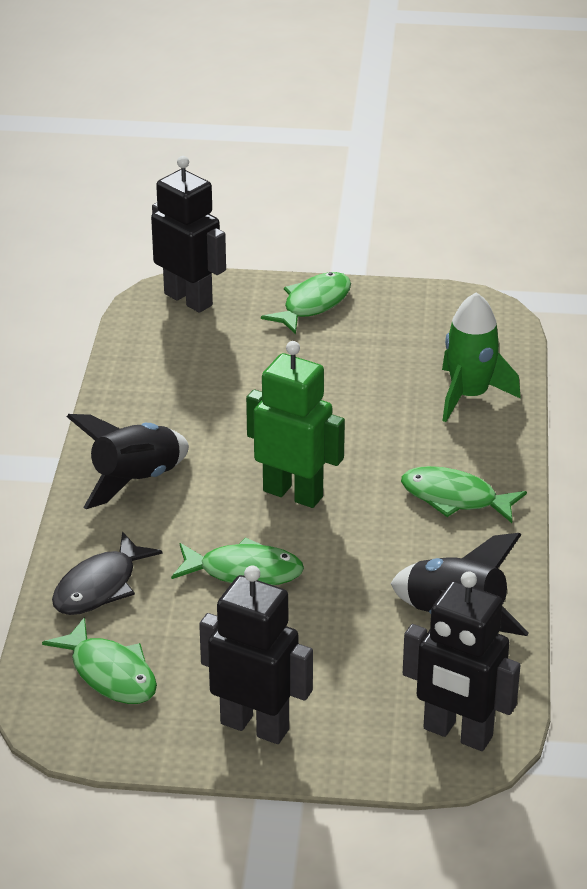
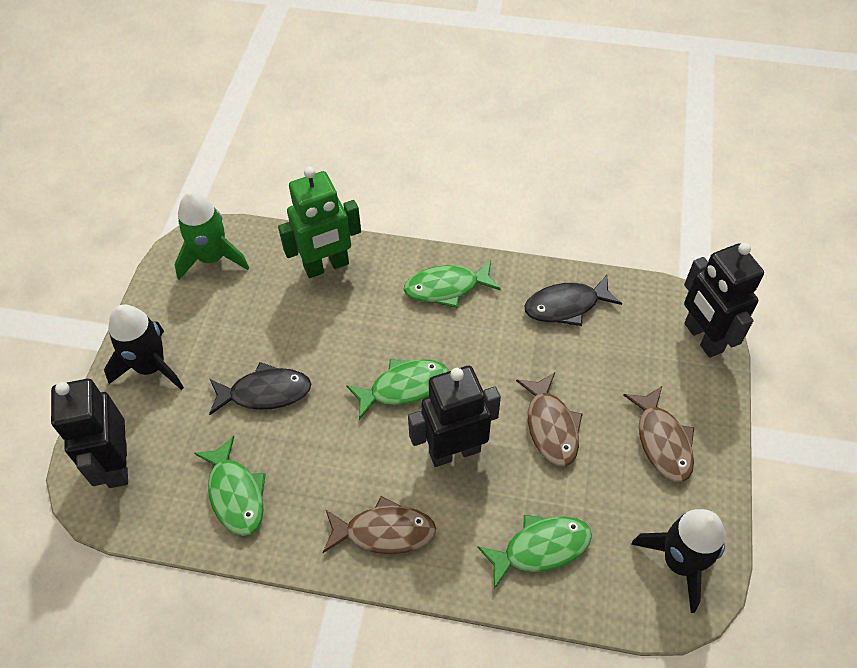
black fish: 1 -> 2
brown fish: 0 -> 3

